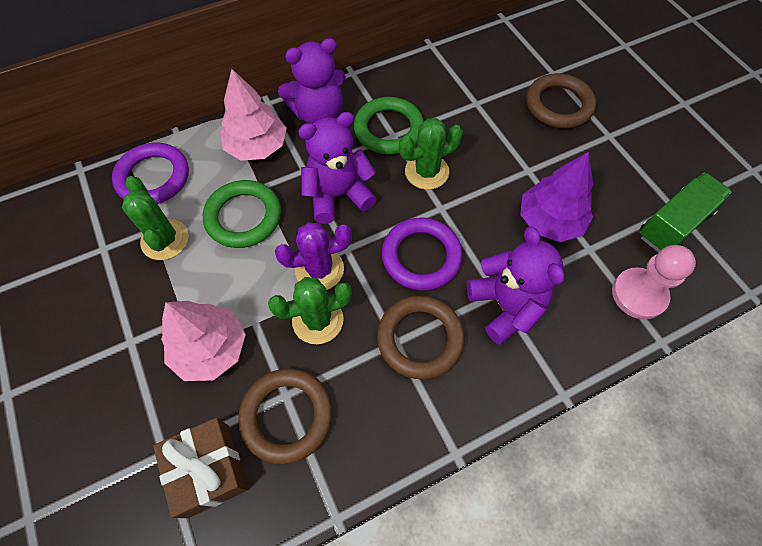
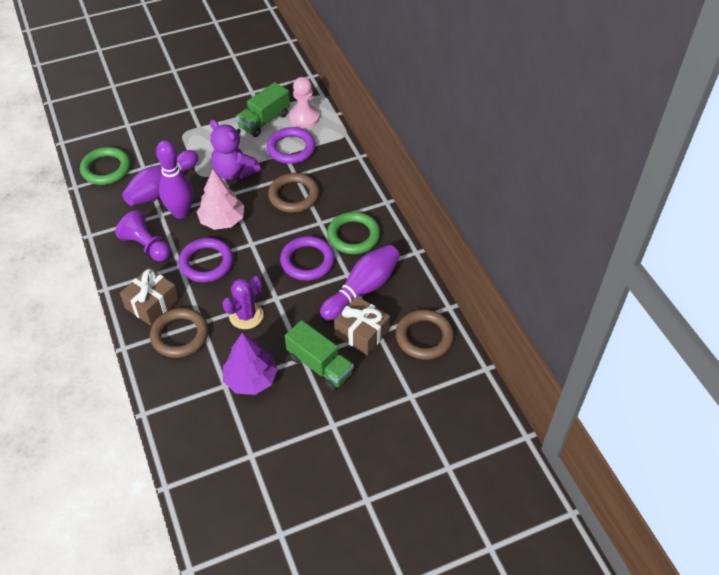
brown gift: 1 -> 2
green cactus: 3 -> 0
green truck: 1 -> 2
pink tree: 2 -> 1
purple bowling pin: 0 -> 3
purple pawn: 0 -> 1
purple ring: 2 -> 3
purple teddy bear: 3 -> 1

